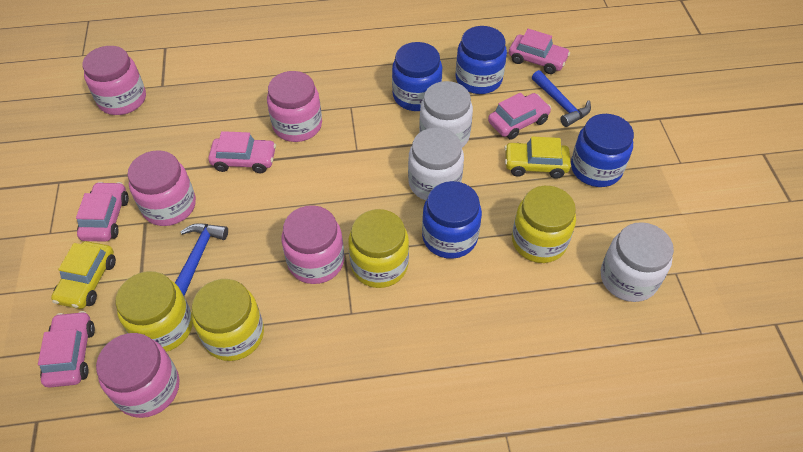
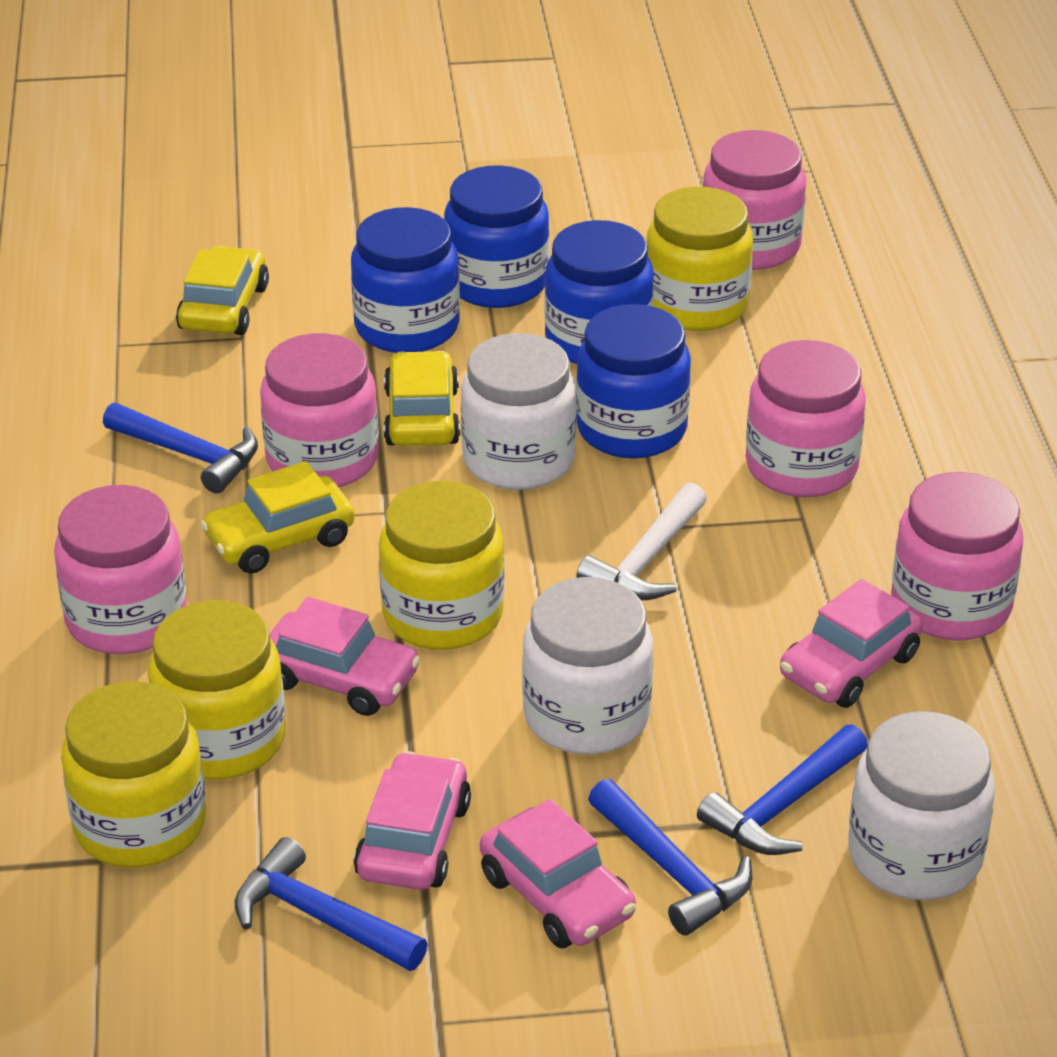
blue hammer: 2 -> 4
pink car: 5 -> 4
white hammer: 0 -> 1
yellow car: 2 -> 3

